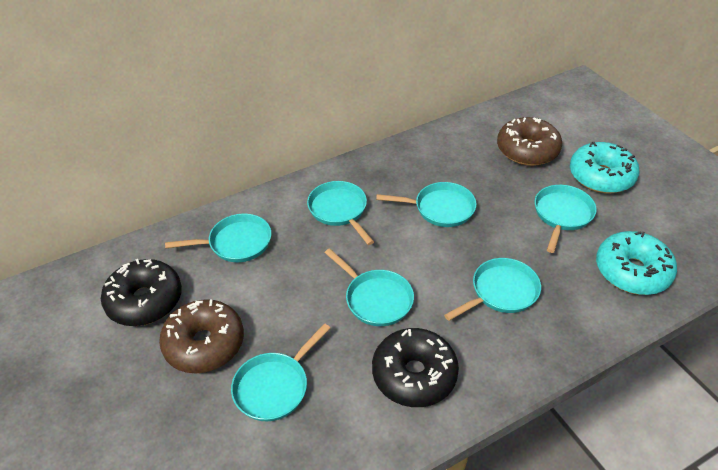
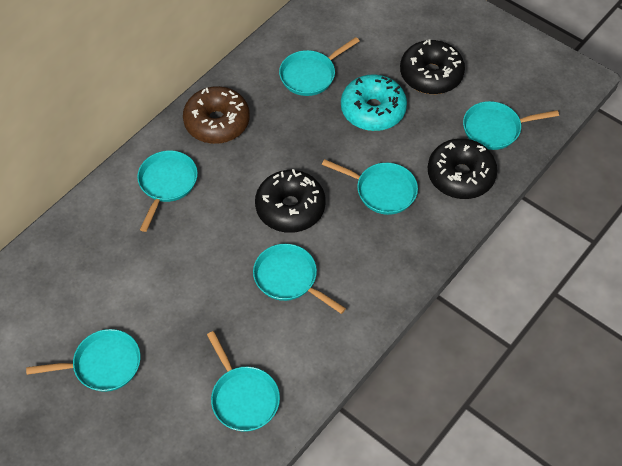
black donut: 2 -> 3
brown donut: 2 -> 1
turquoise donut: 2 -> 1

